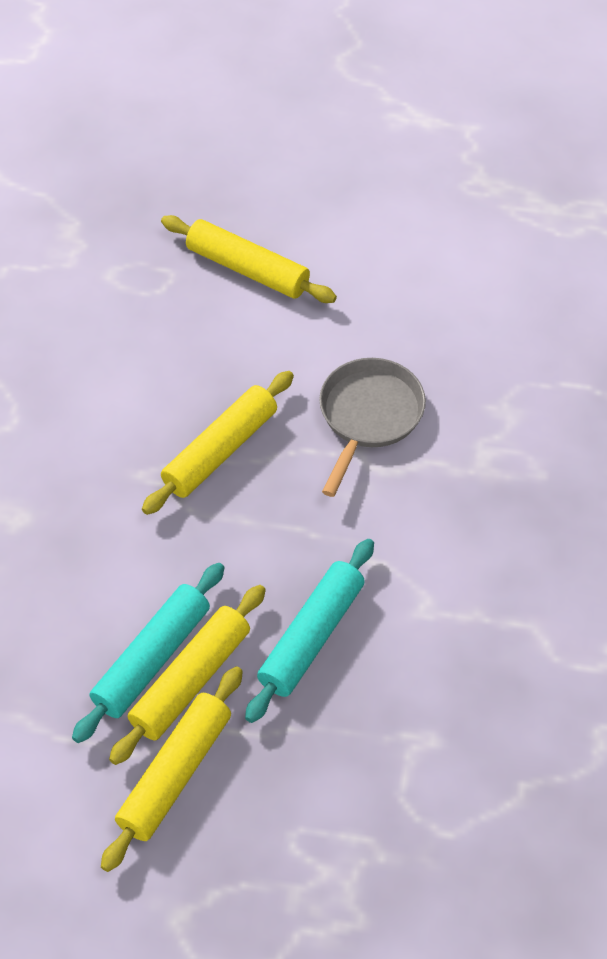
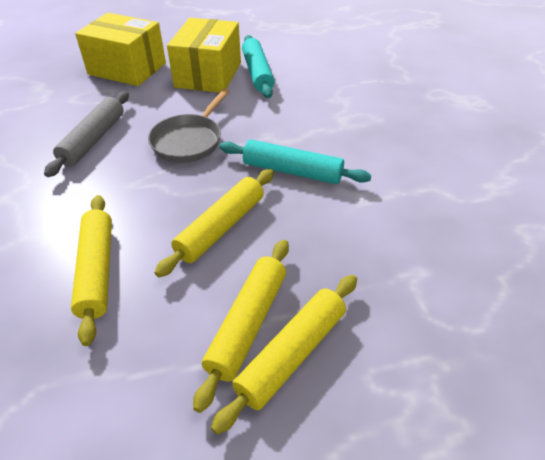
grey rolling pin: 0 -> 1
yellow box: 0 -> 2

